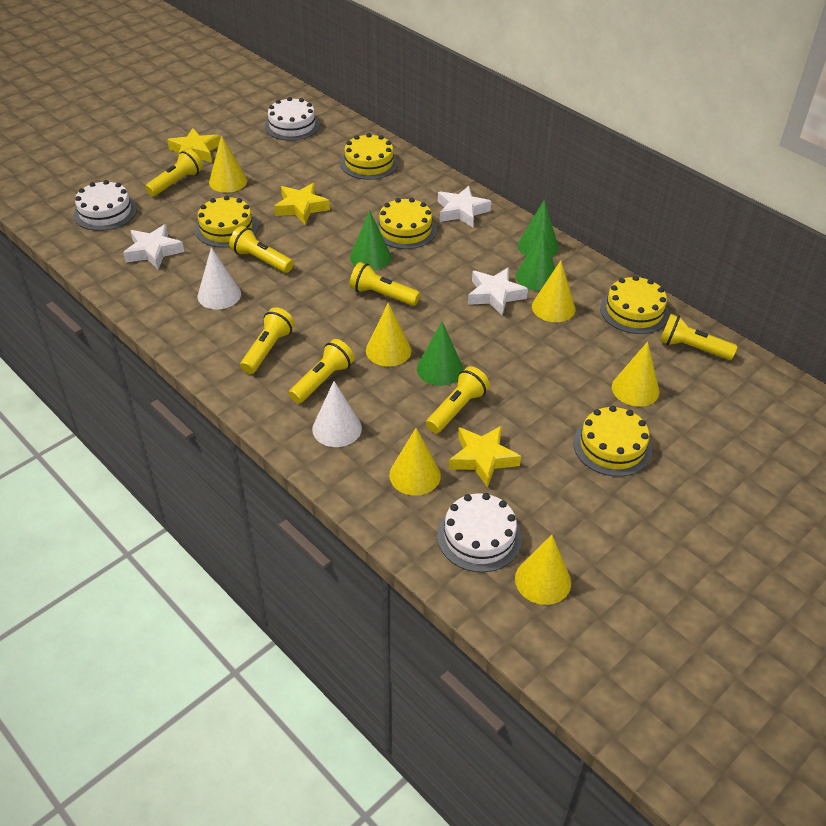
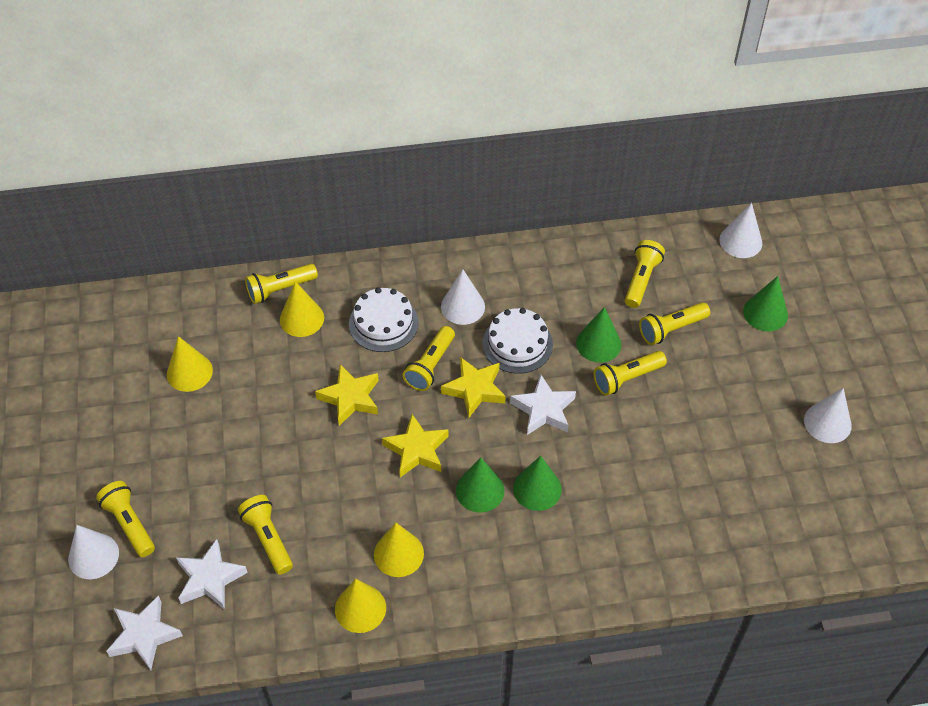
white cake: 3 -> 2
white cone: 2 -> 4
yellow cake: 5 -> 0
yellow cone: 6 -> 4

